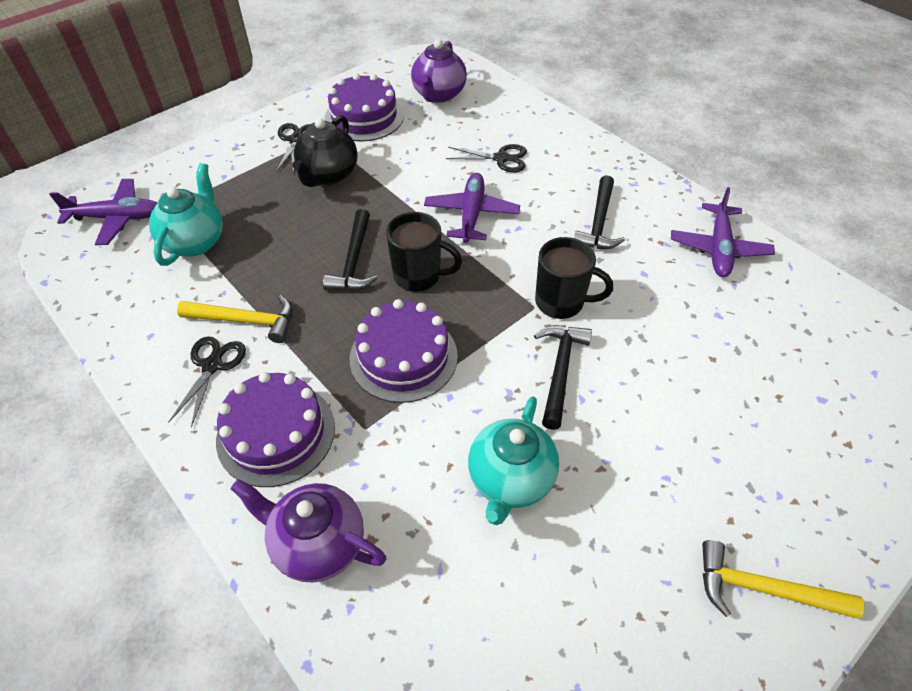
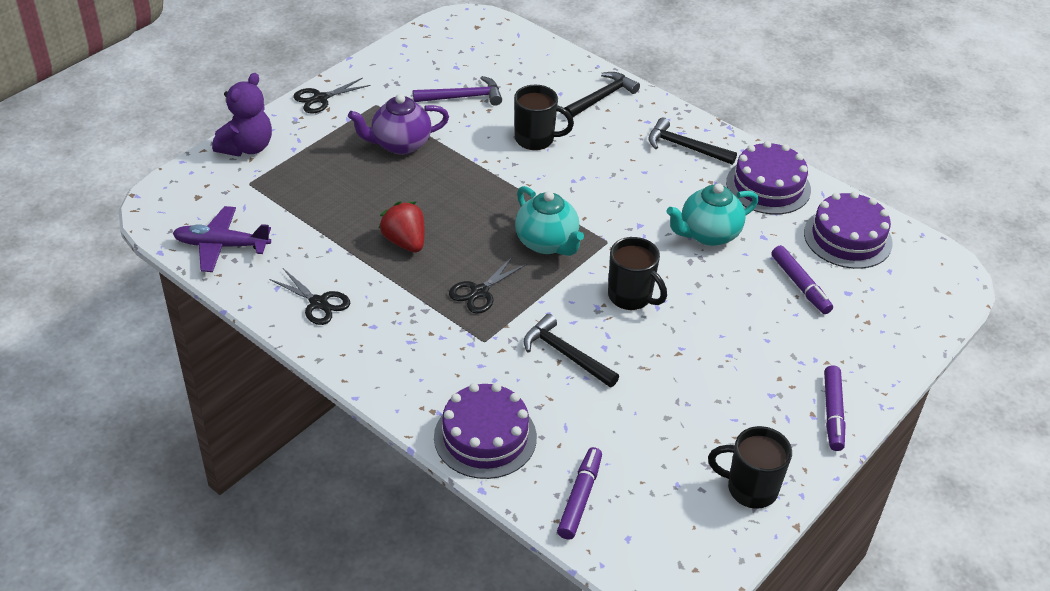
black mug: 2 -> 3
black teapot: 1 -> 0
purple hammer: 0 -> 1
purple marker: 0 -> 3
purple plane: 3 -> 1
purple teapot: 2 -> 1
purple teddy bear: 0 -> 1
red strawberry: 0 -> 1
yellow hammer: 2 -> 0

